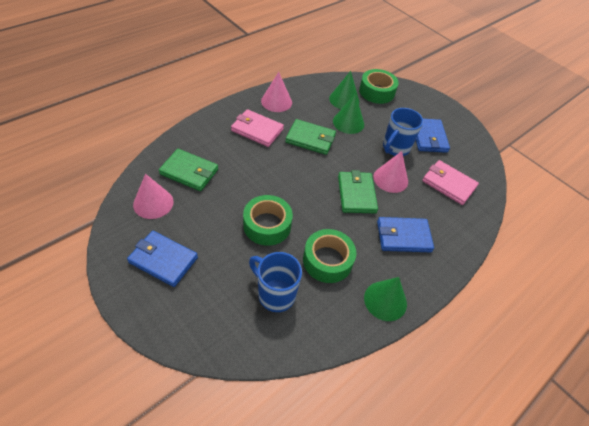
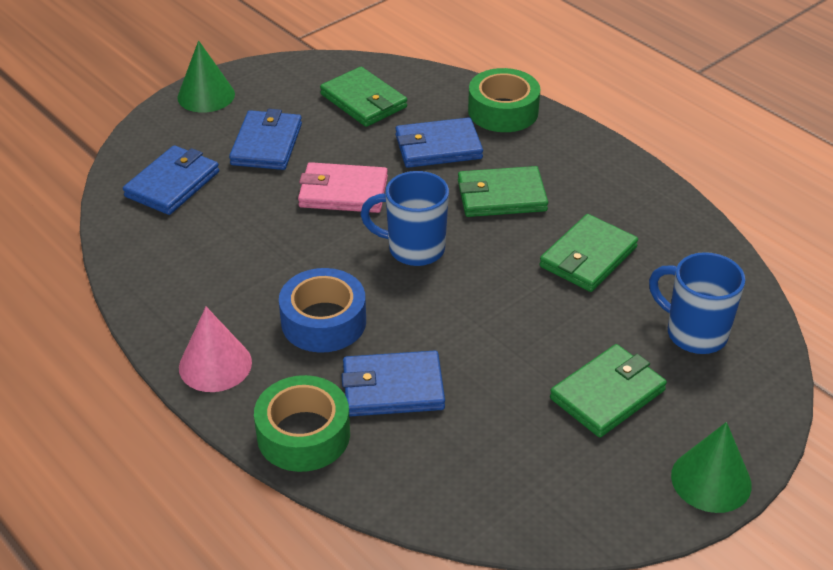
blue tape: 0 -> 1
blue wallet: 3 -> 4
green cone: 3 -> 2
green tape: 3 -> 2
green wallet: 3 -> 4
pink cone: 3 -> 1
pink wallet: 2 -> 1

